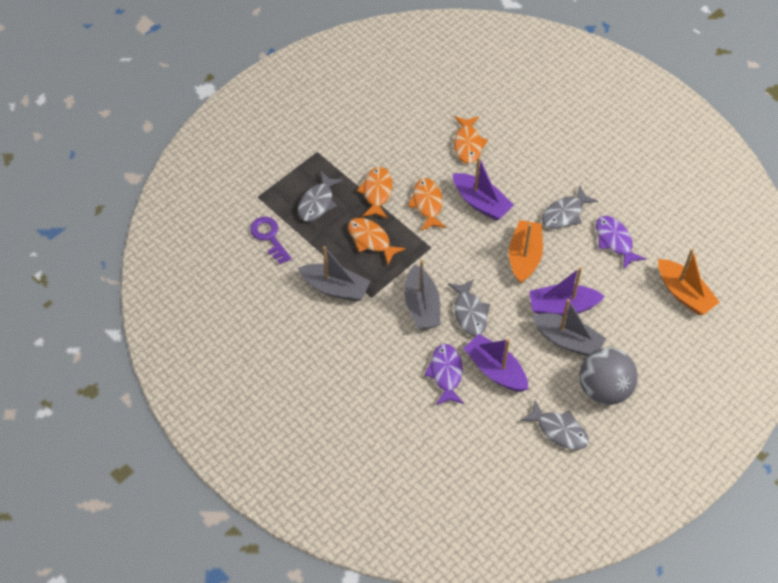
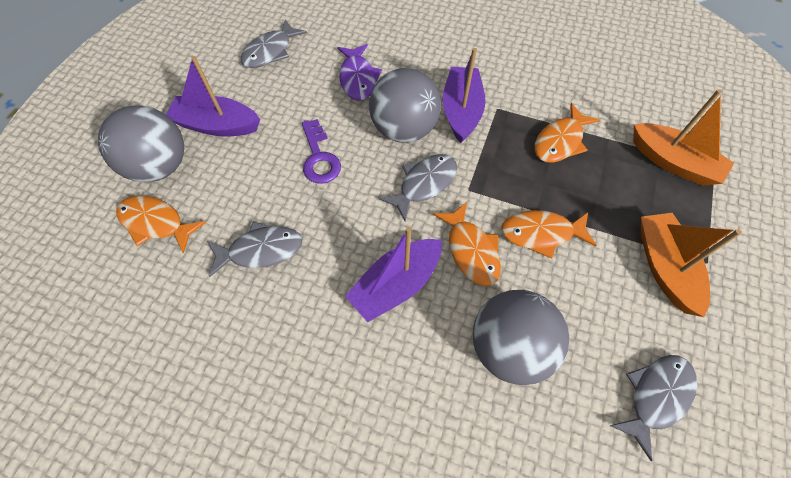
grey ball: 1 -> 3
grey boat: 3 -> 0
purple fish: 2 -> 1

